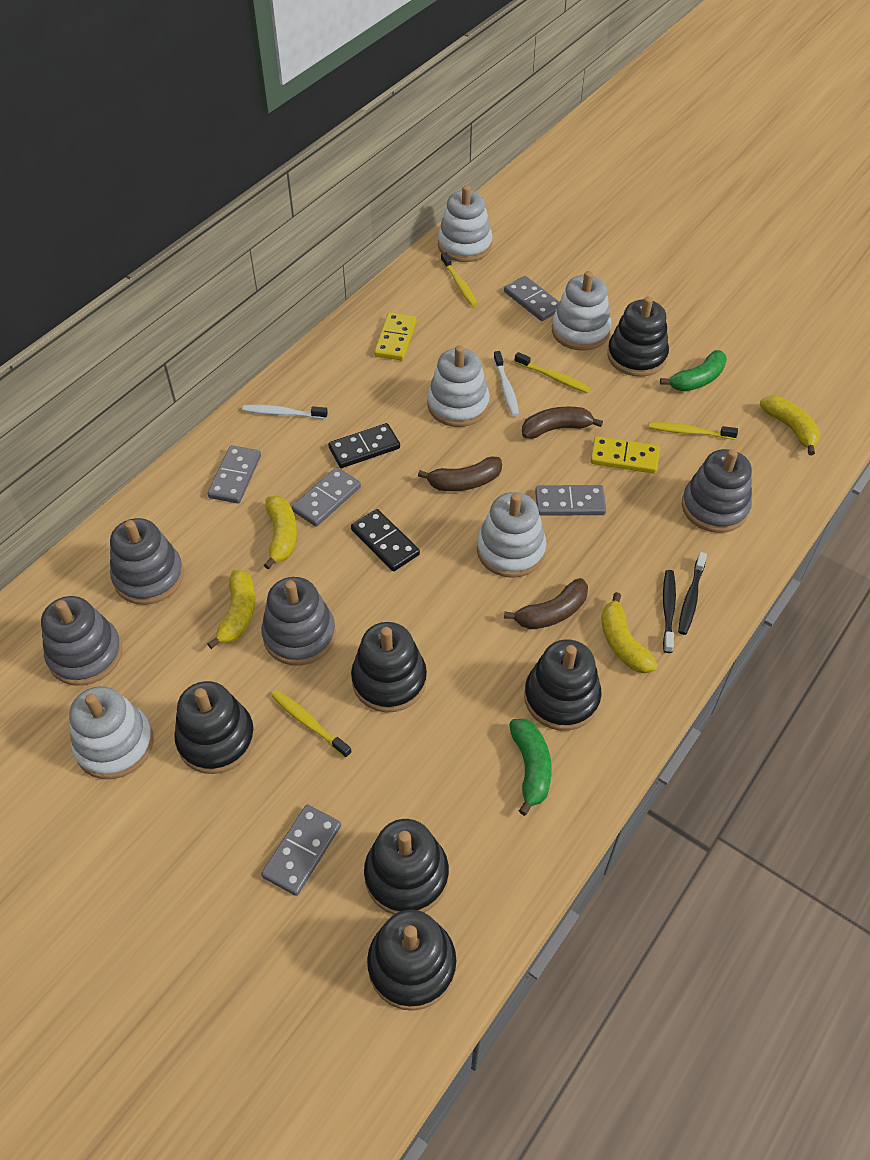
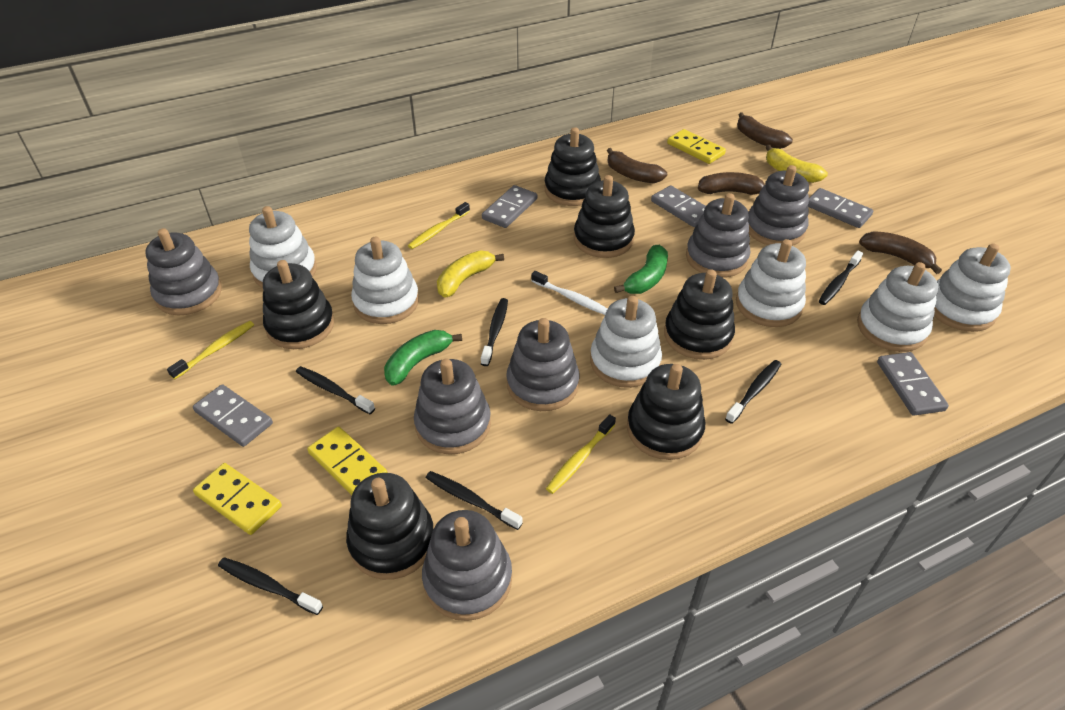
black domino: 2 -> 0
black toothbrush: 2 -> 6
brown banana: 3 -> 4
grey stacking toy: 4 -> 6
white stacking toy: 5 -> 6
white toothbrush: 2 -> 1
yellow banana: 4 -> 2
yellow domino: 2 -> 3
yellow toothbrush: 4 -> 3

